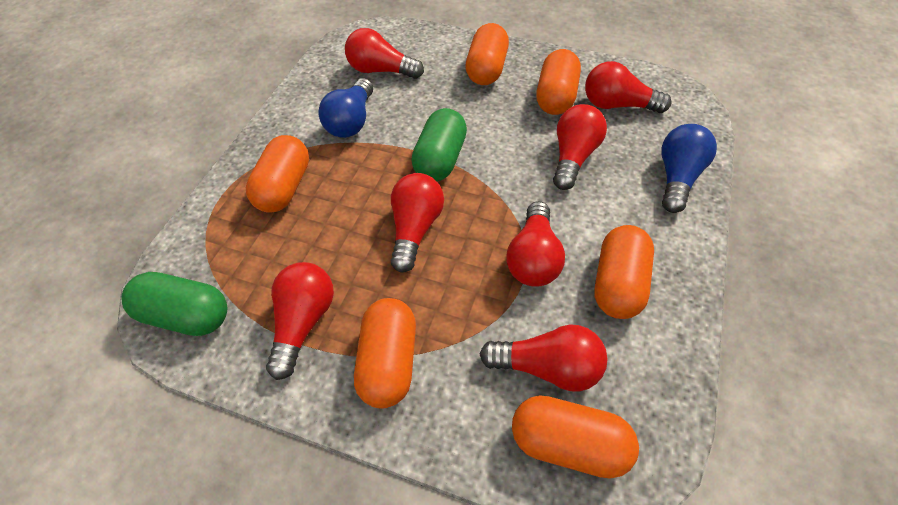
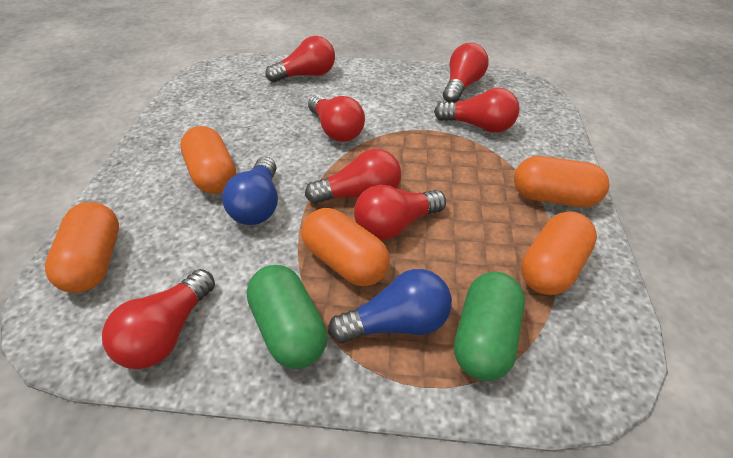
orange capsule: 6 -> 5

